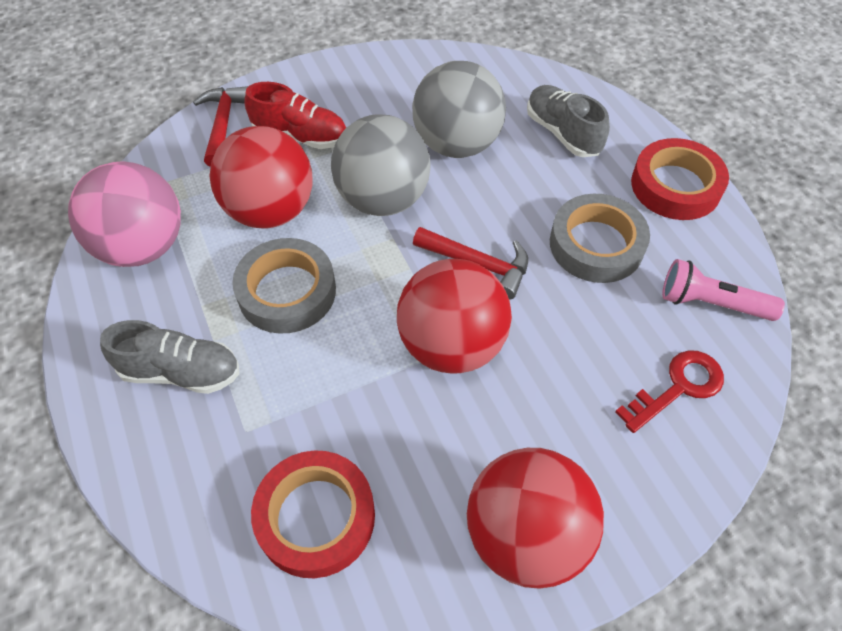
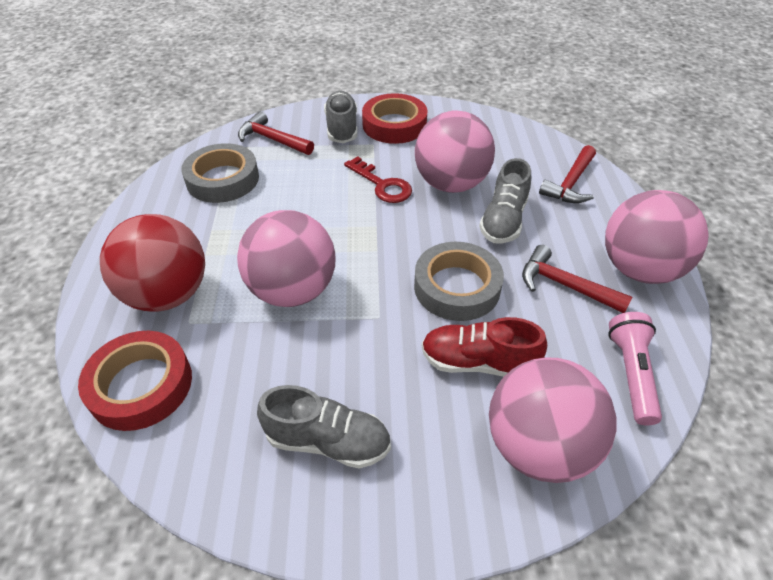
grey ball: 2 -> 0
grey shoe: 2 -> 3
pink ball: 1 -> 4
red ball: 3 -> 1
red hammer: 2 -> 3

